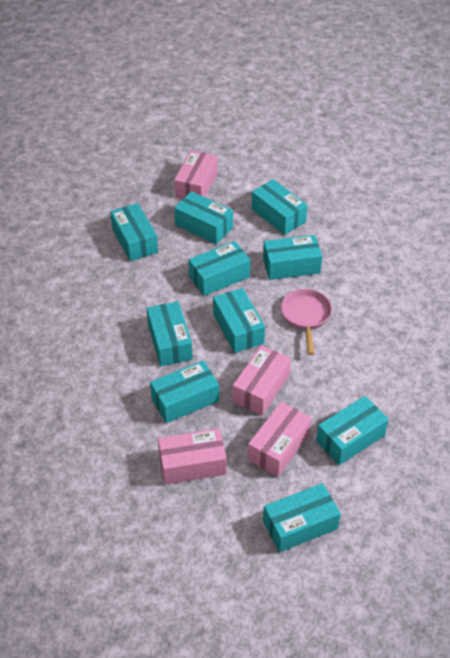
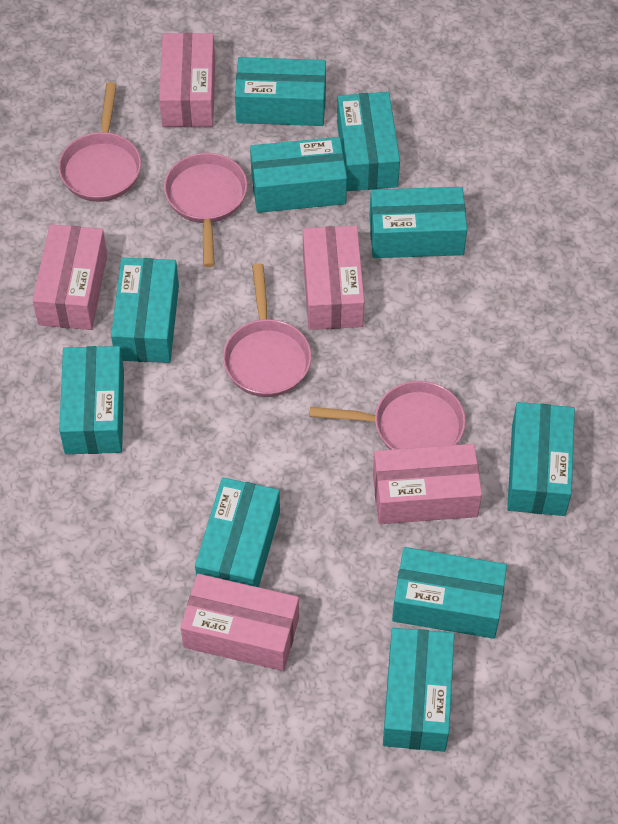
pink box: 4 -> 5
pink pan: 1 -> 4

